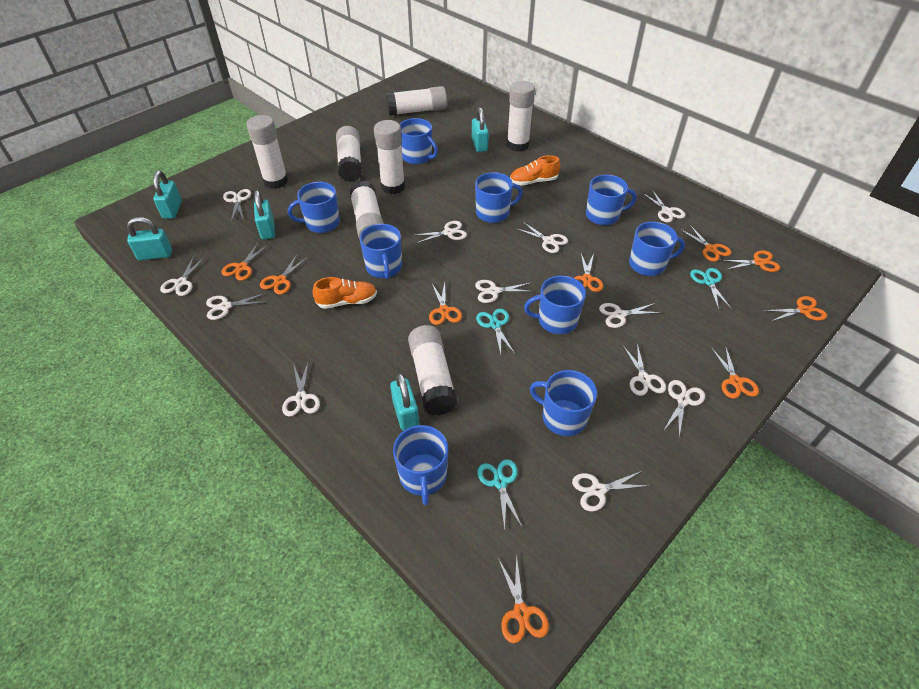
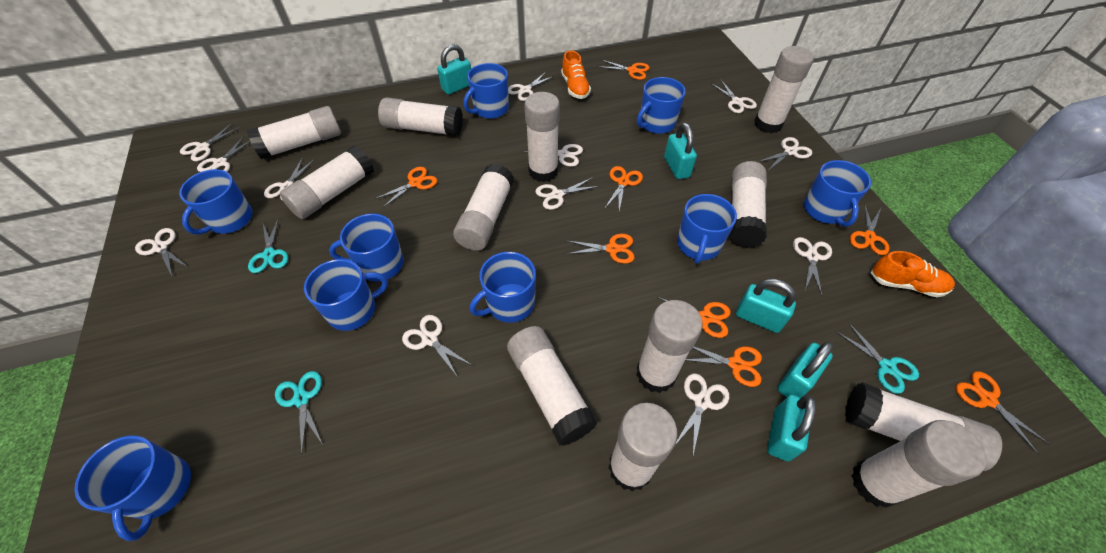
orange scissors: 9 -> 8
white glue stick: 7 -> 12

